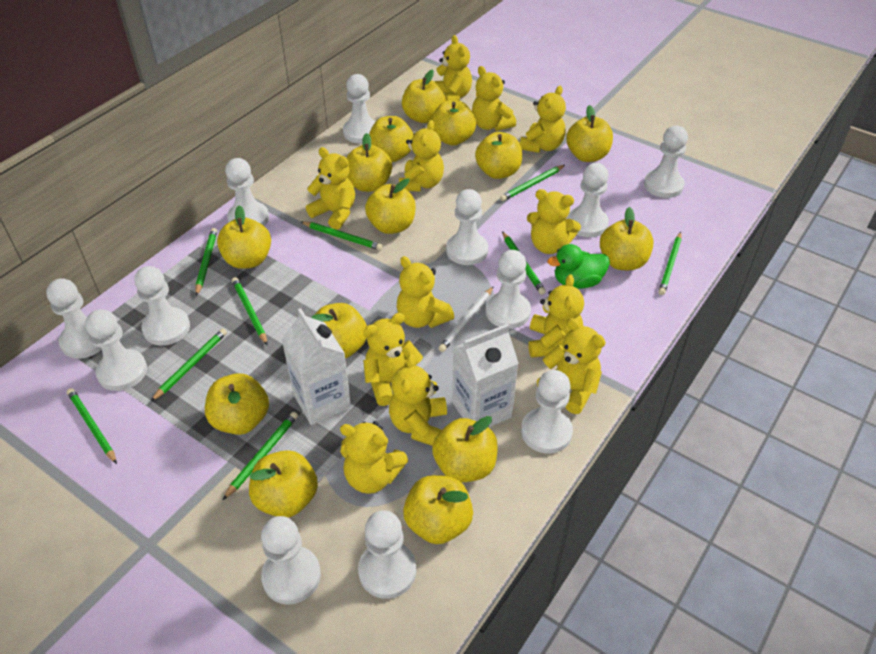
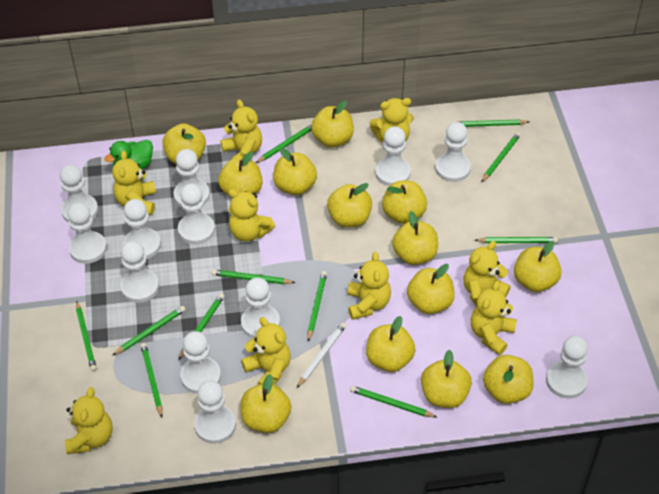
green pencil: 9 -> 11
white carton: 2 -> 0
yellow apple: 14 -> 13
yellow teddy bear: 12 -> 9

